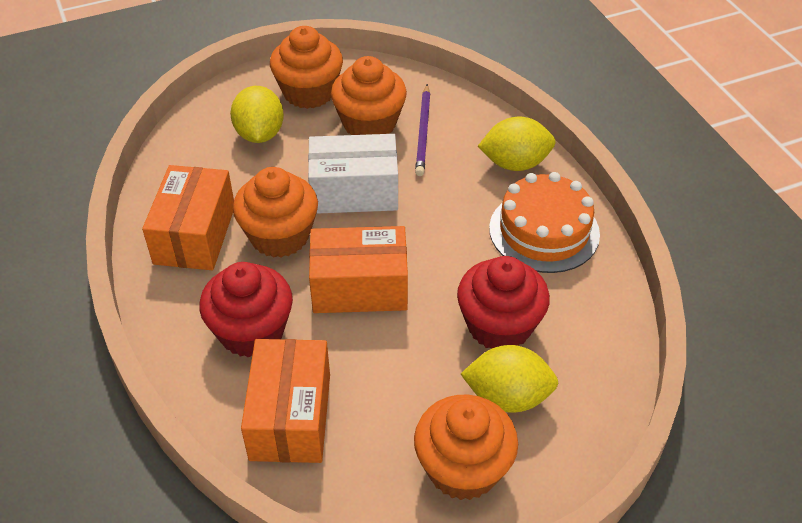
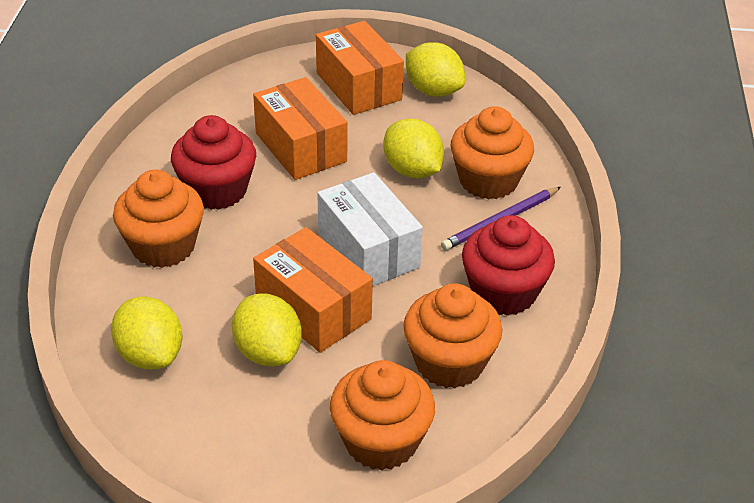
orange cake: 1 -> 0
yellow lemon: 3 -> 4

